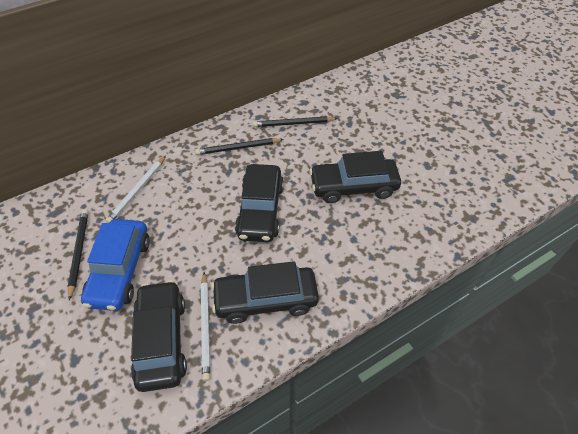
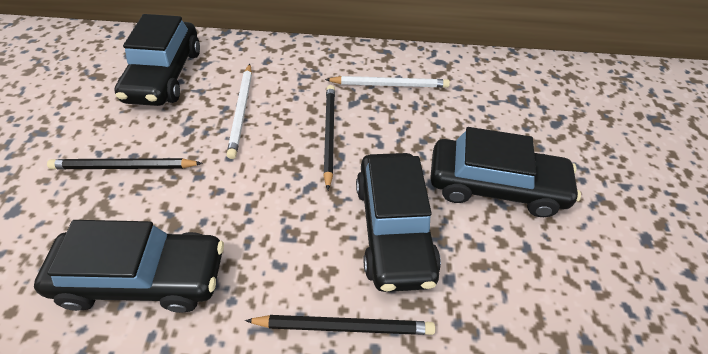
blue car: 1 -> 0

